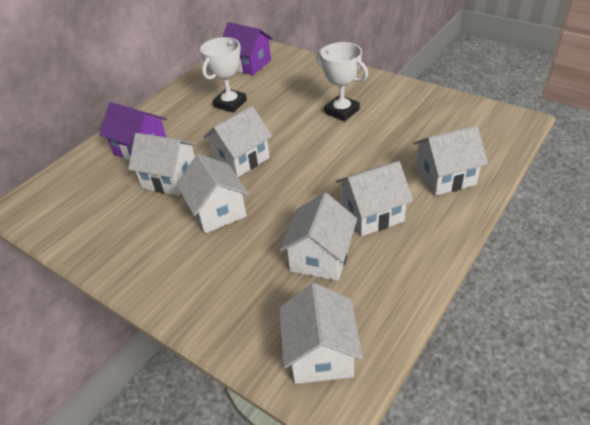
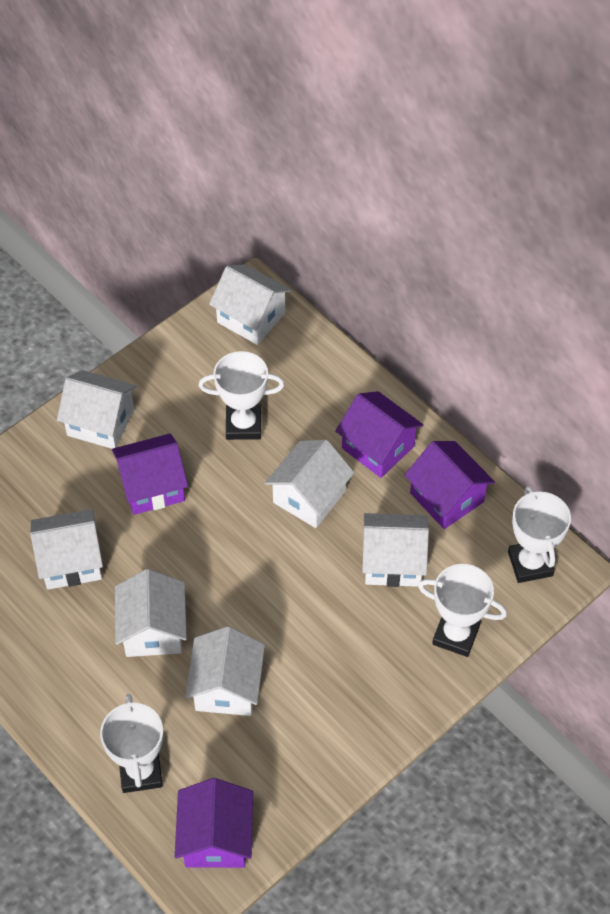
purple house: 2 -> 4
white trophy: 2 -> 4

